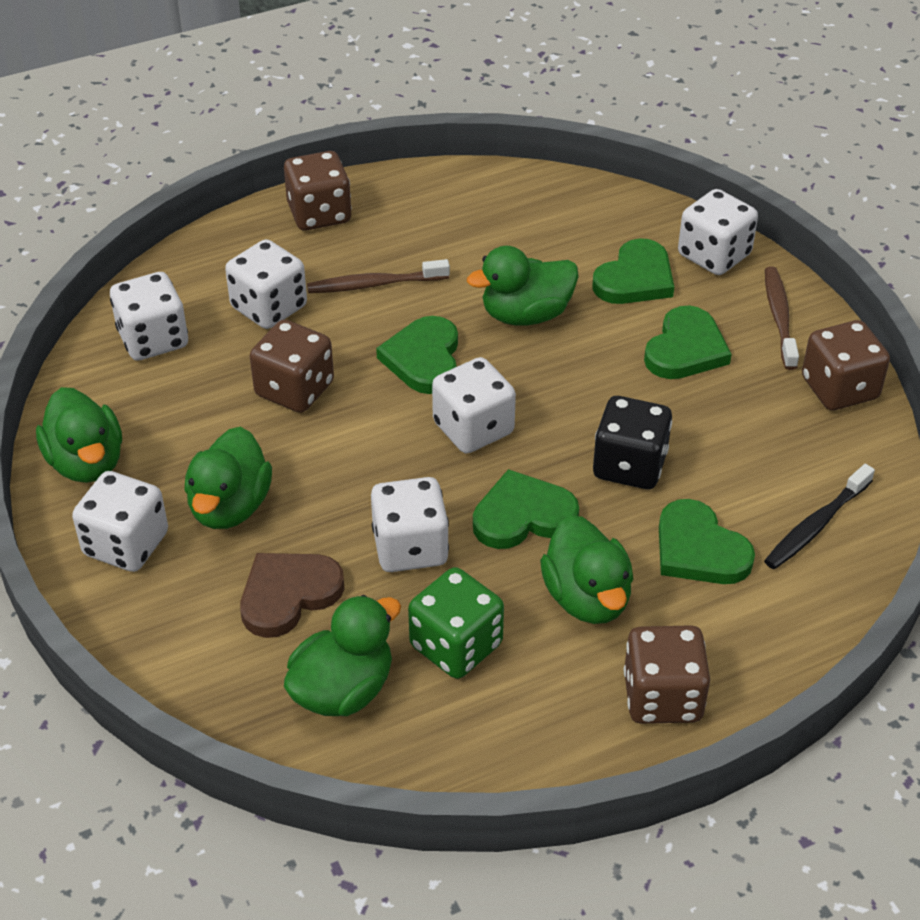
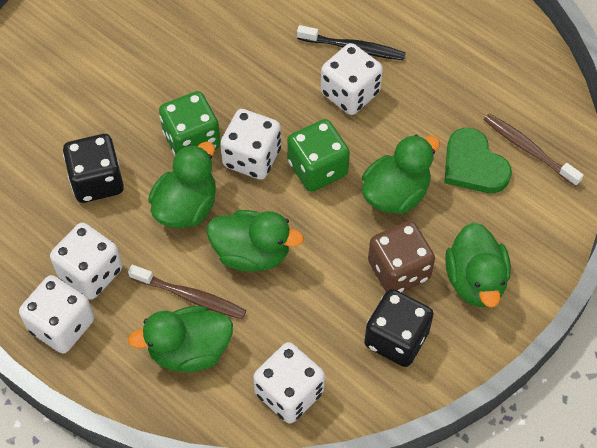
black dice: 1 -> 2
brown dice: 4 -> 1
brown heart: 1 -> 0
green dice: 1 -> 2
green heart: 5 -> 1
white dice: 6 -> 5

